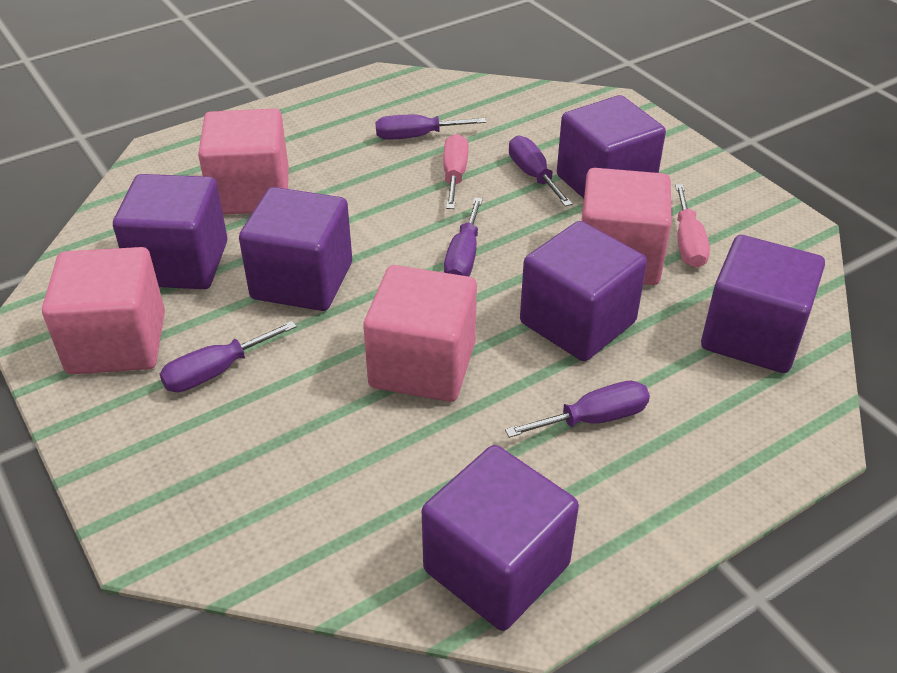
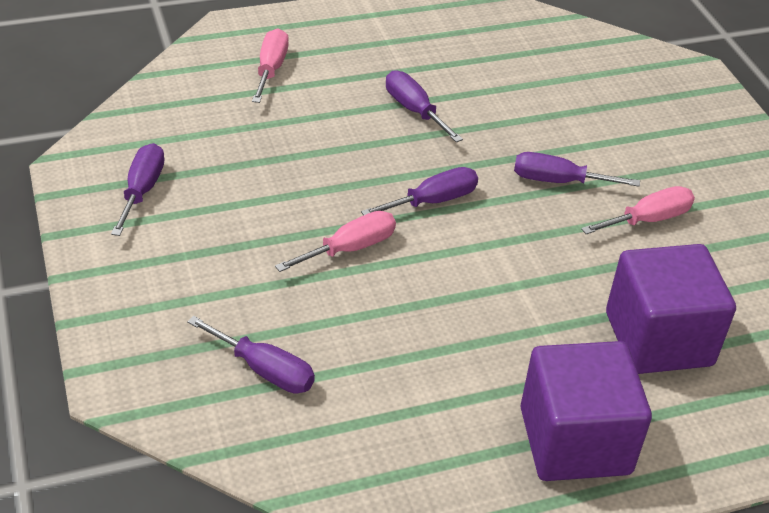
pink cube: 4 -> 0
pink screwdriver: 2 -> 3
purple cube: 6 -> 2

